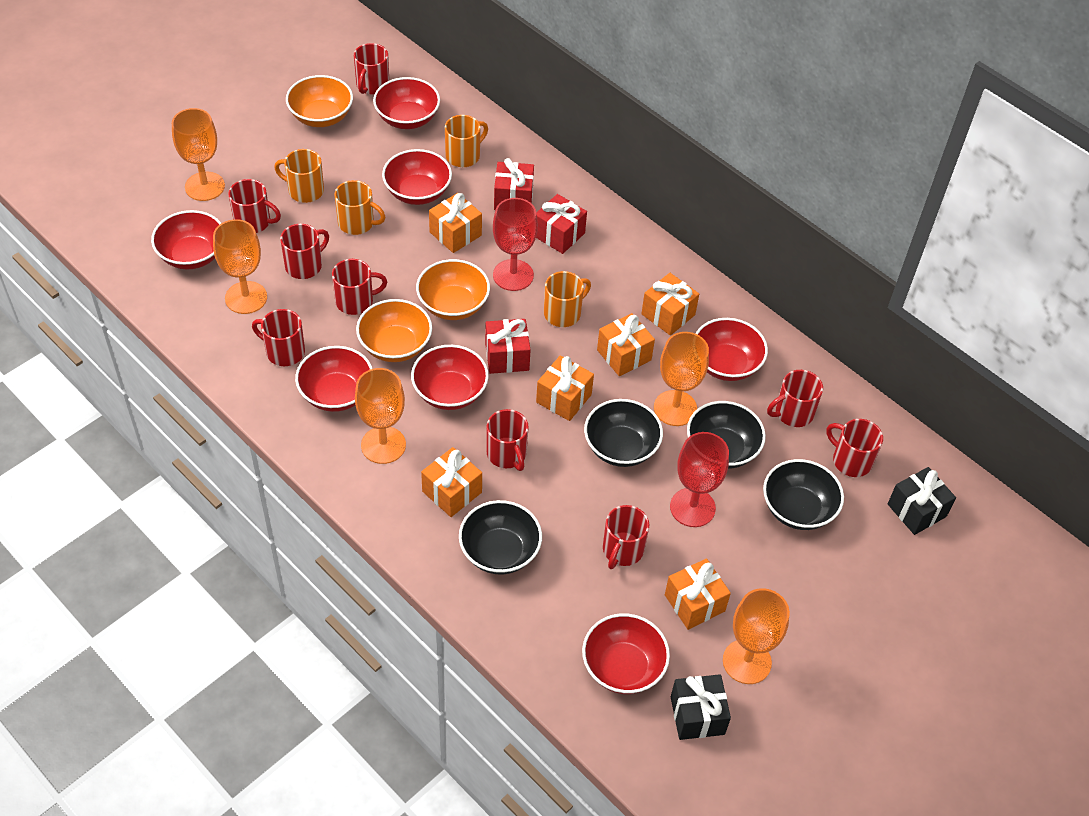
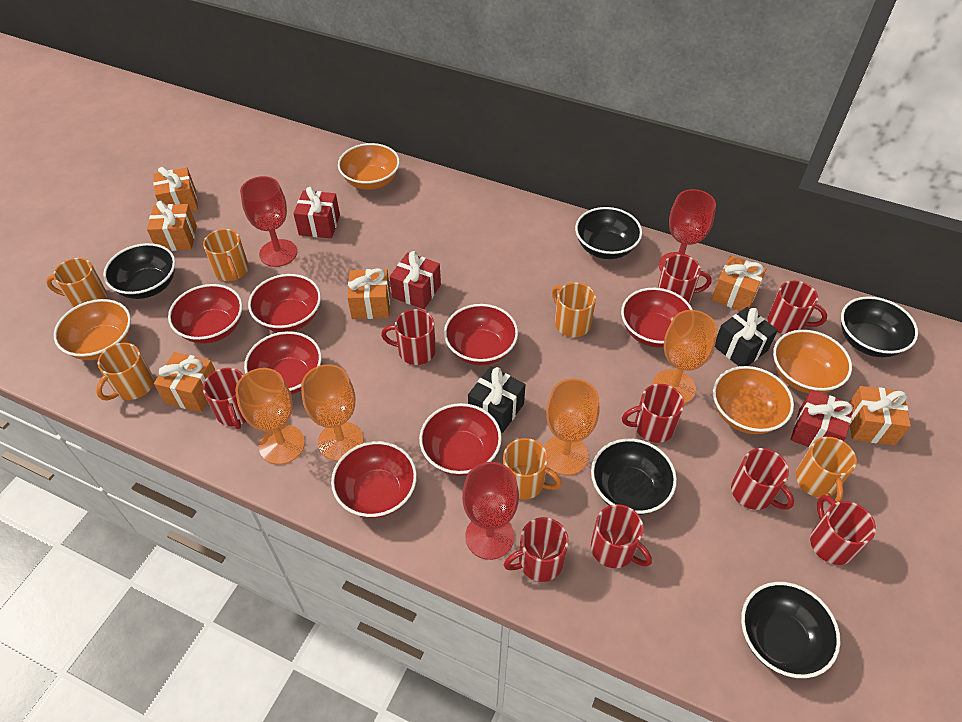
black bowl: 4 -> 5
orange bowl: 3 -> 4
orange goblet: 5 -> 4
orange mug: 4 -> 6
red goblet: 2 -> 3

